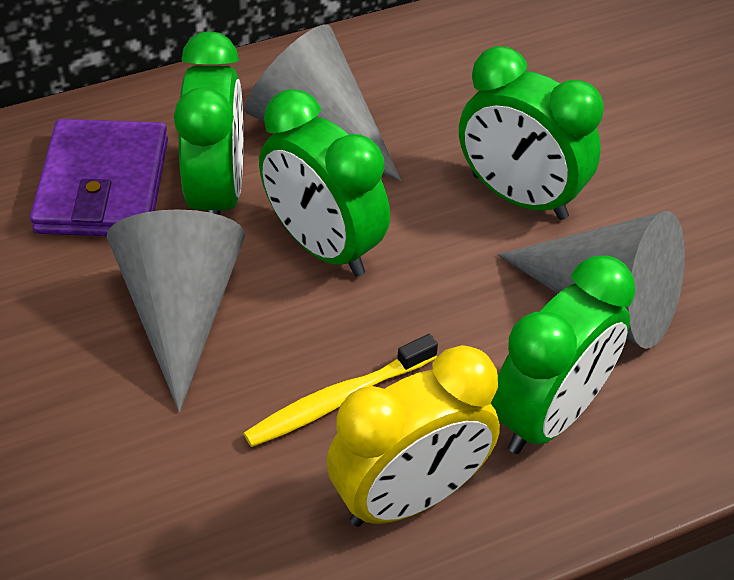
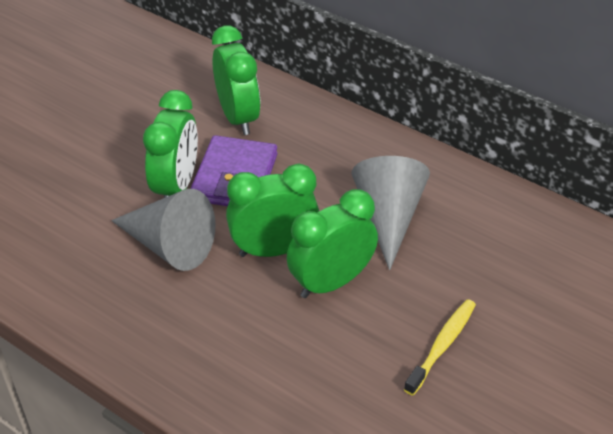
grey cone: 3 -> 2
yellow clock: 1 -> 0

